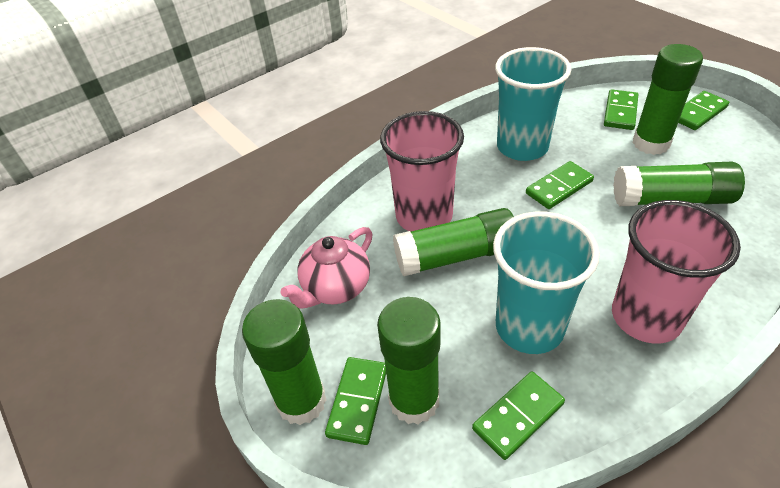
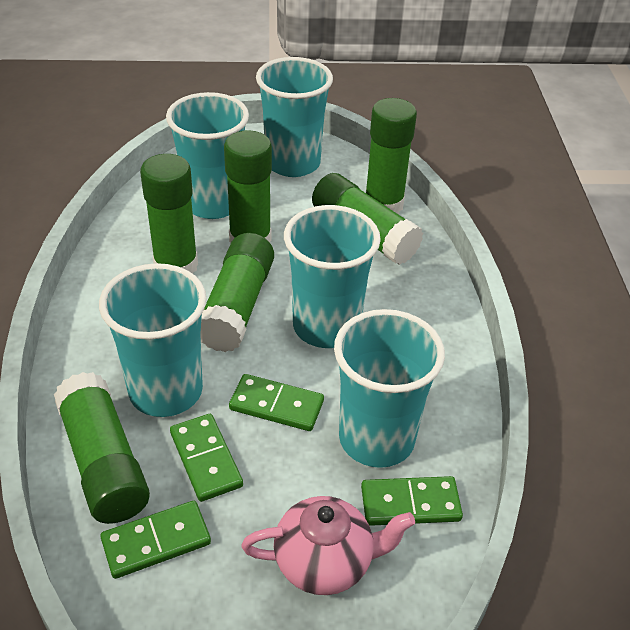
green domino: 5 -> 4
green glue stick: 5 -> 6
pink cup: 2 -> 0
turquoise cup: 2 -> 5

